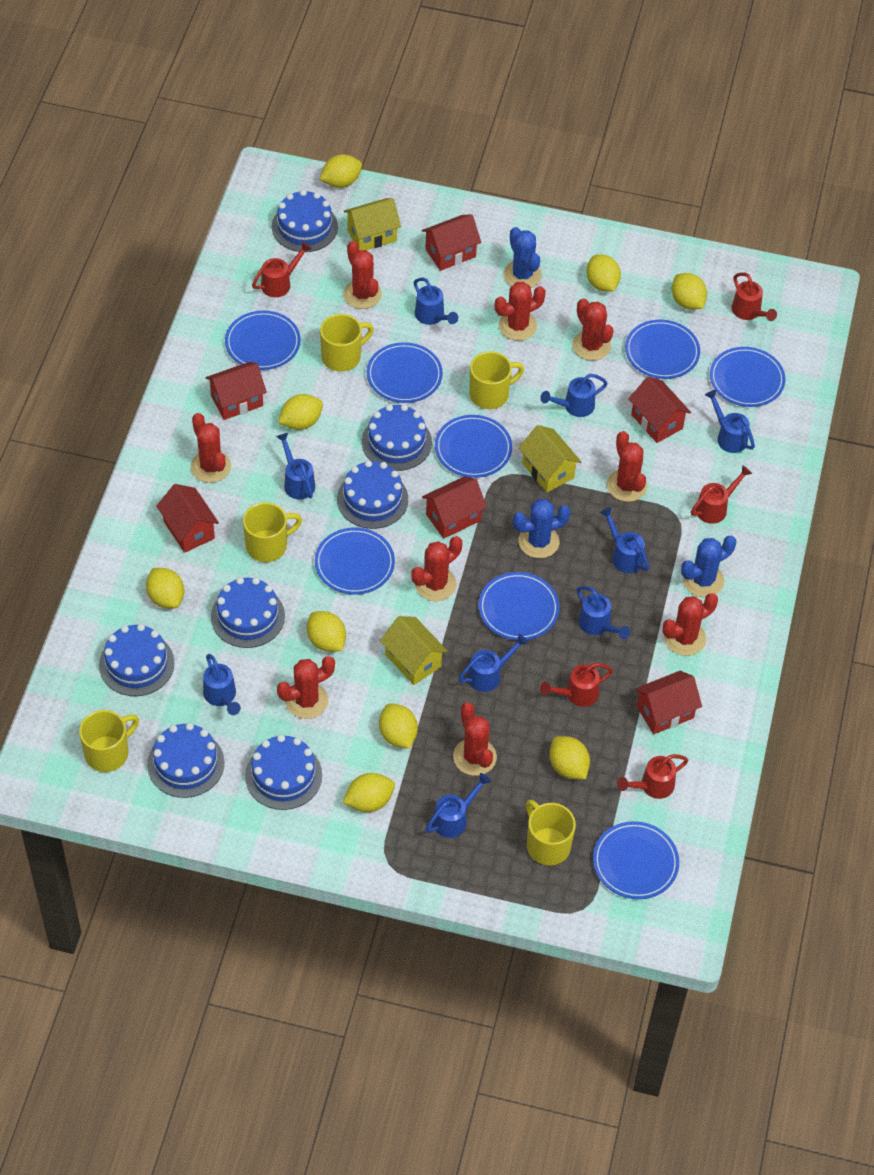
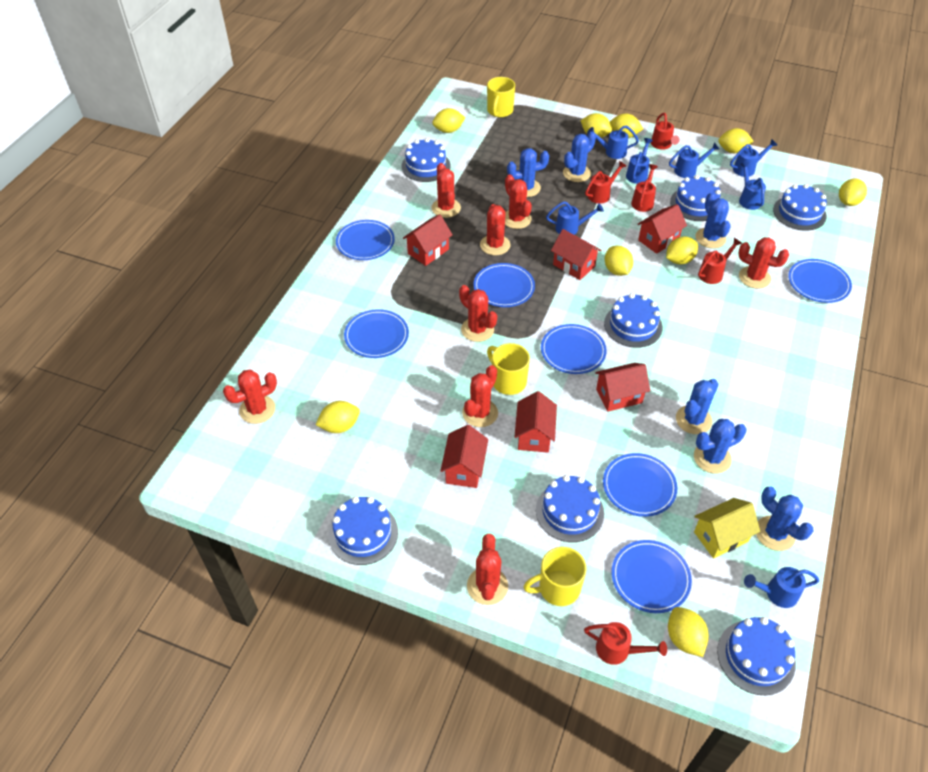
blue cactus: 3 -> 6
blue plate: 8 -> 7
blue watering can: 9 -> 7
red cactus: 9 -> 8
yellow house: 3 -> 1
yellow mug: 5 -> 3

